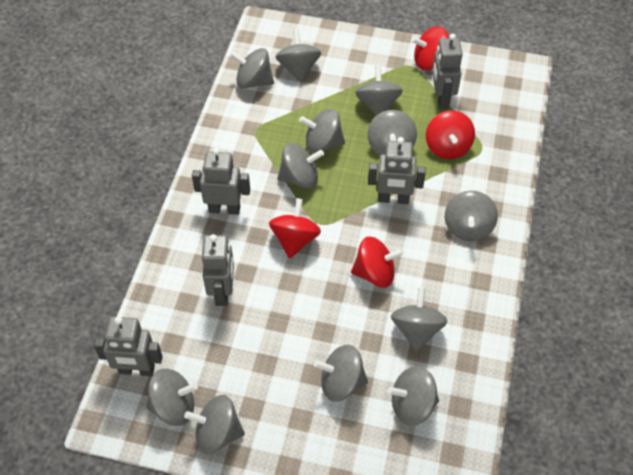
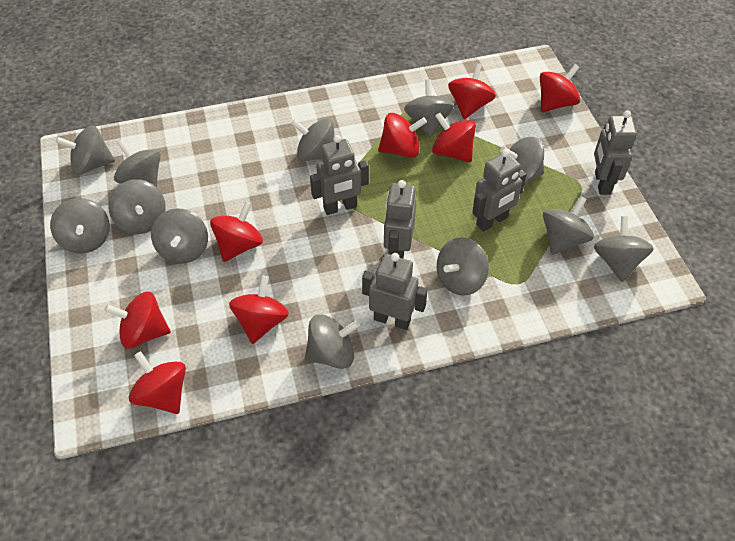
red spinning top: 4 -> 8

